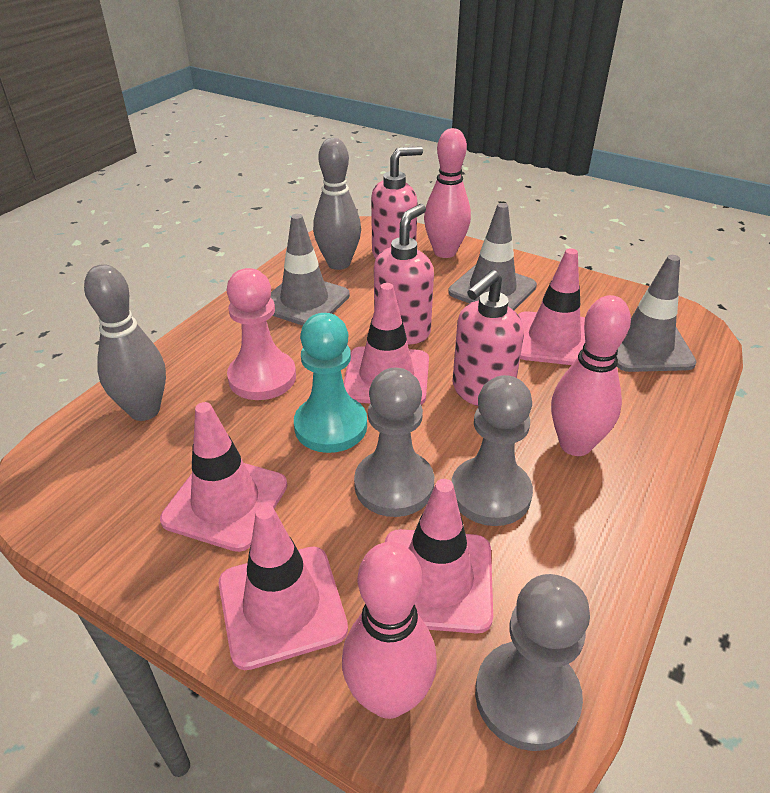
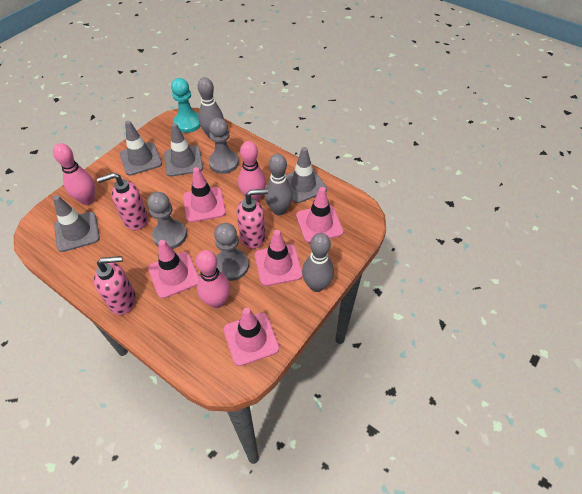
grey bowling pin: 2 -> 3
grey traffic cone: 3 -> 4
pink pawn: 1 -> 0

